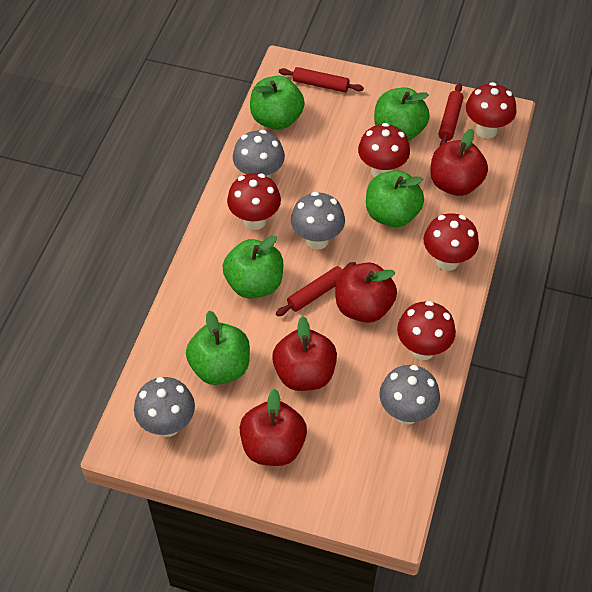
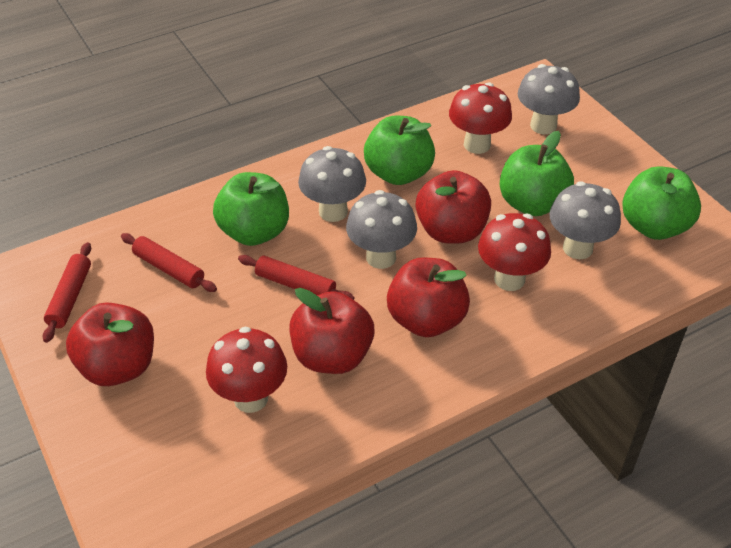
green apple: 5 -> 4
red mushroom: 5 -> 3

